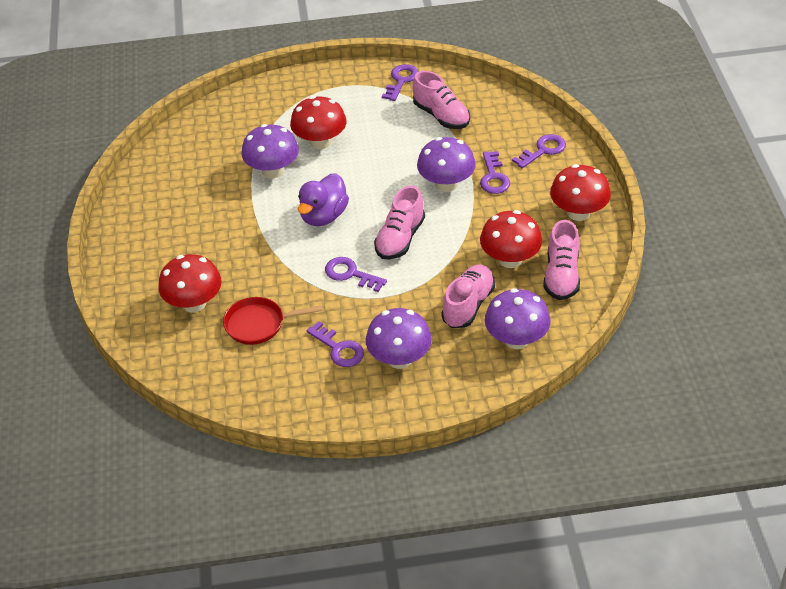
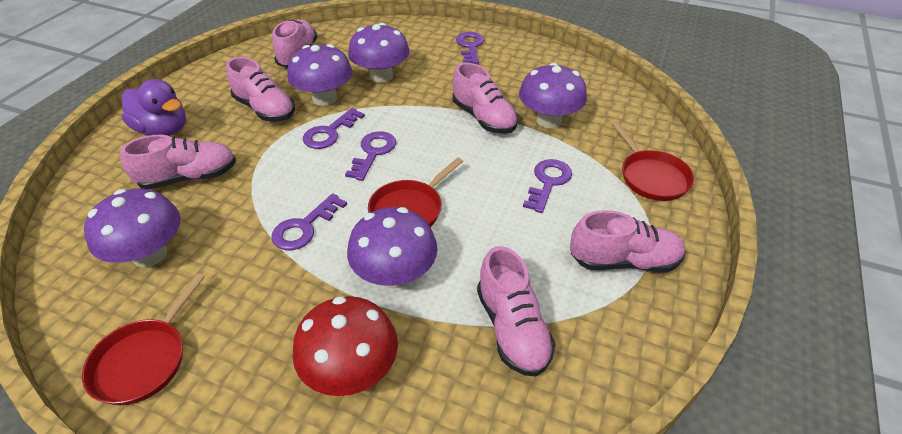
pink shoe: 4 -> 6
purple mushroom: 4 -> 5
red mushroom: 4 -> 1
red pan: 1 -> 3

